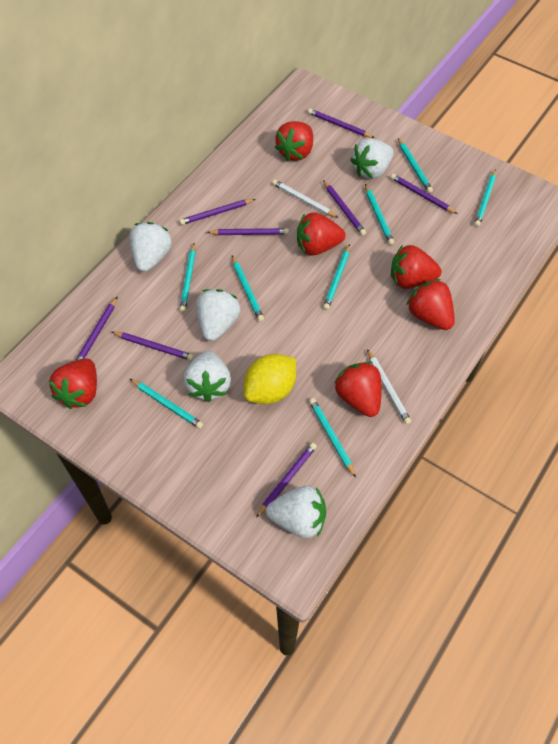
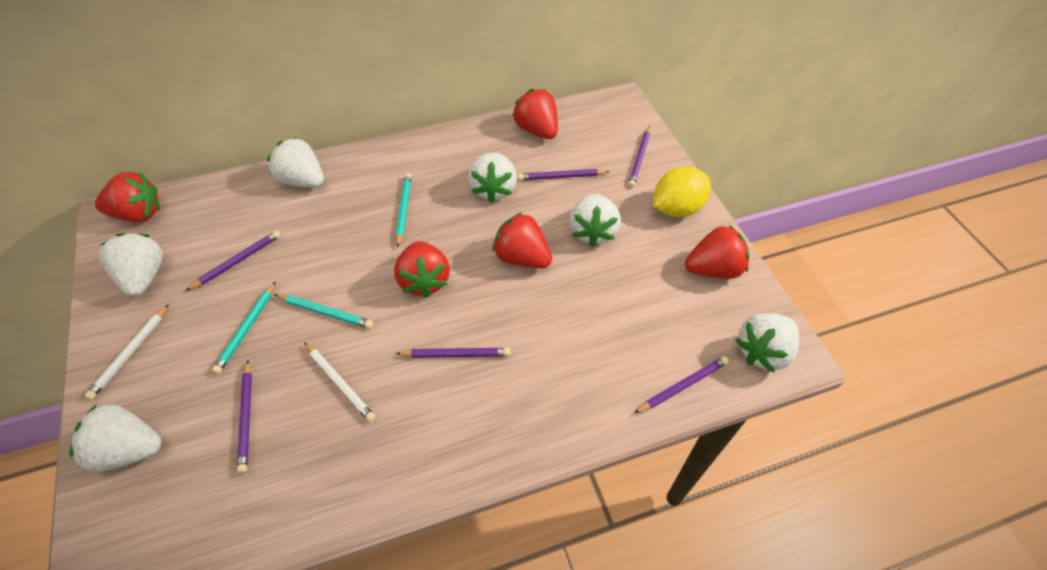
purple pencil: 8 -> 6
red strawberry: 6 -> 5
turquoise pencil: 8 -> 3
white strawberry: 5 -> 6

